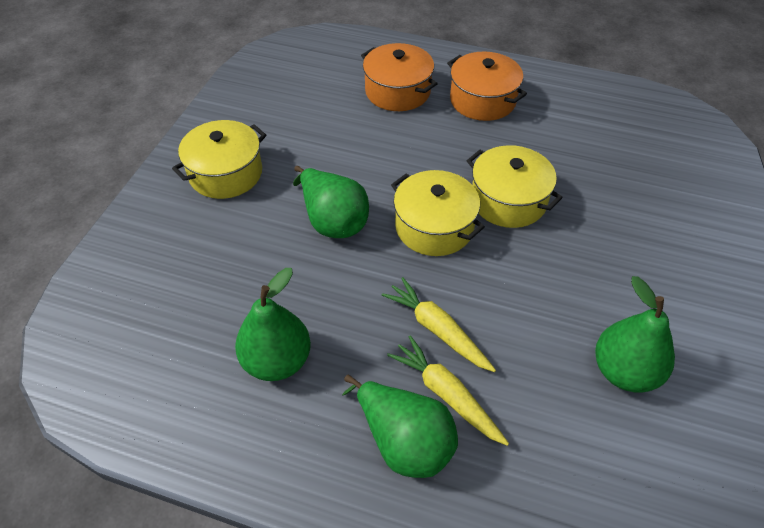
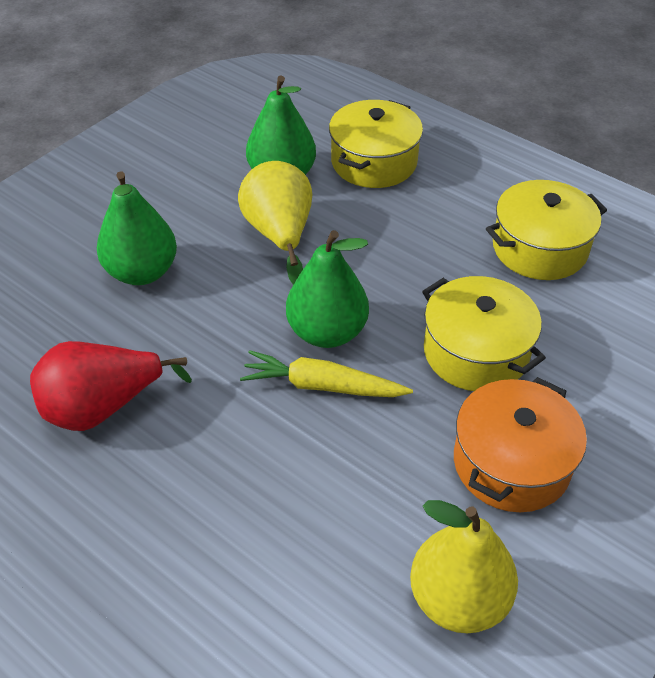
green pear: 4 -> 3
orange pot: 2 -> 1
red pear: 0 -> 1
yellow carrot: 2 -> 1
yellow pear: 0 -> 2

